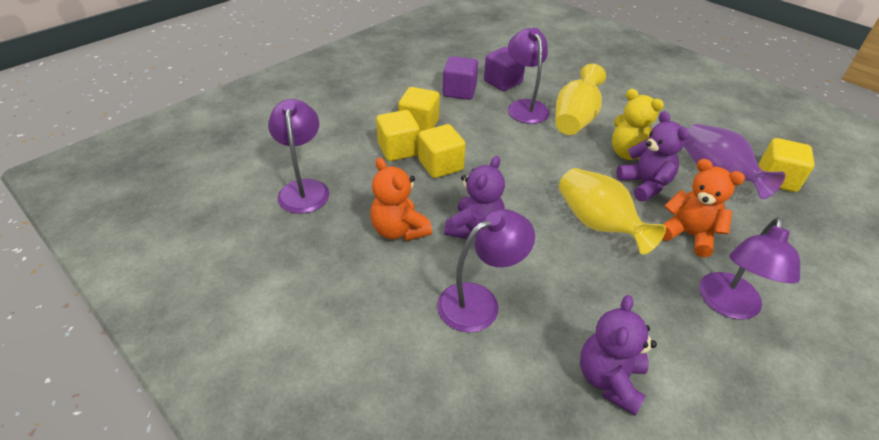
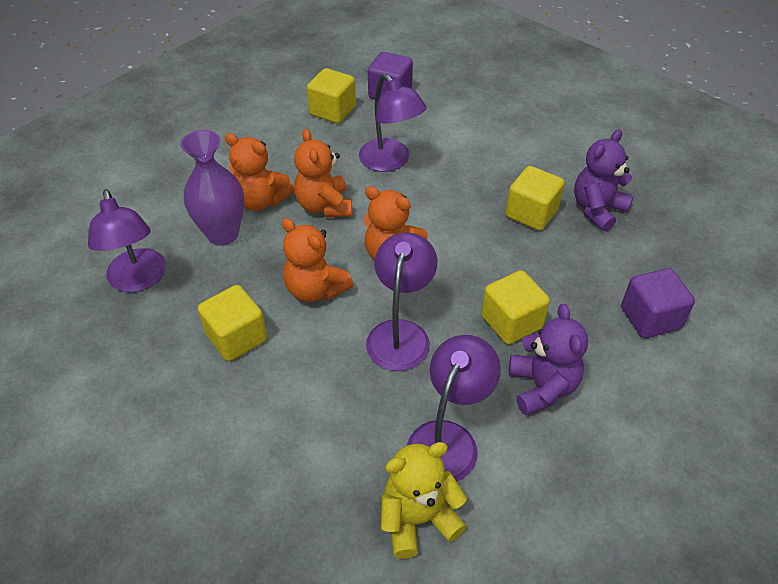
orange teddy bear: 2 -> 4
purple teddy bear: 3 -> 2
yellow vase: 2 -> 0

